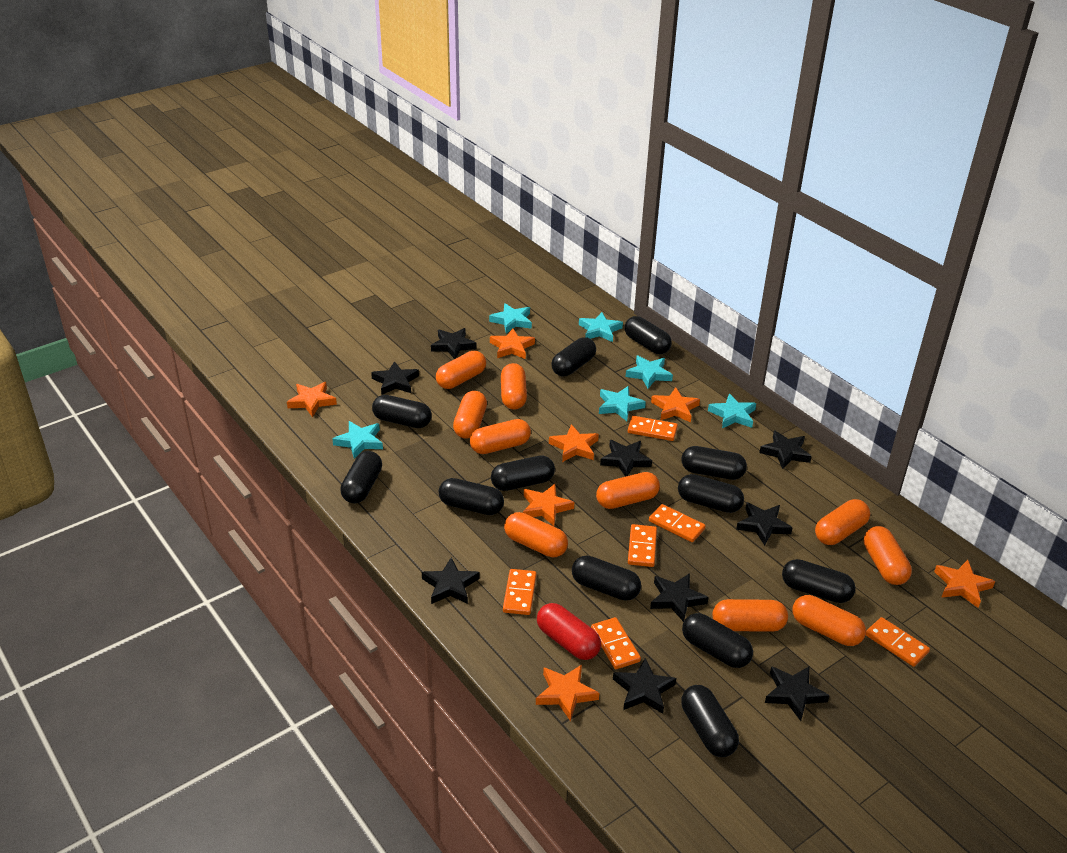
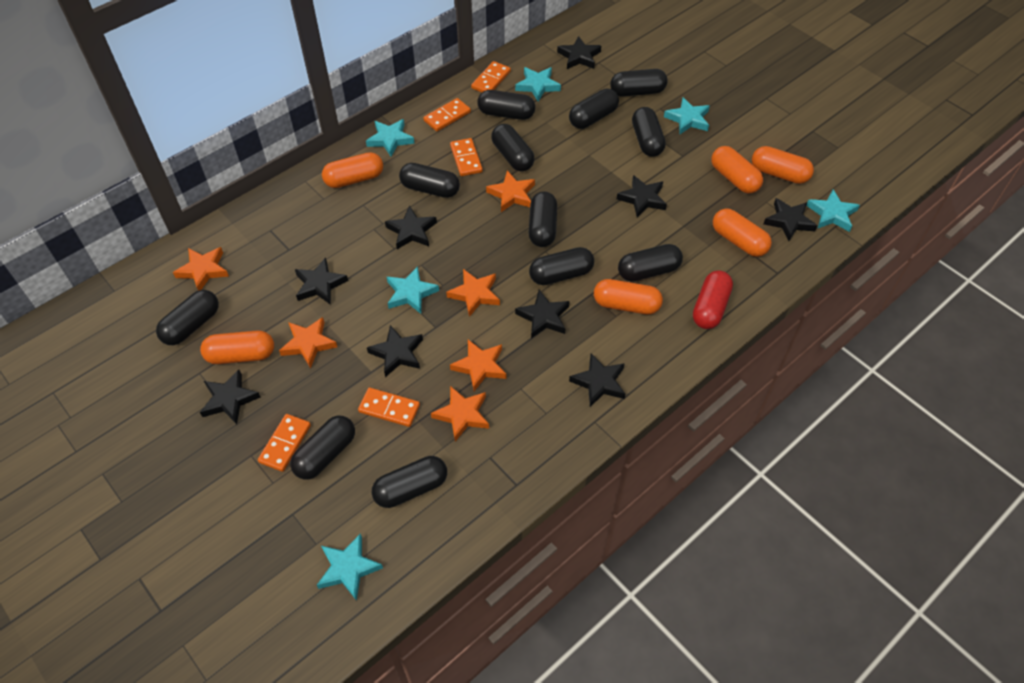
orange capsule: 10 -> 6
orange domino: 6 -> 5
orange star: 7 -> 6

